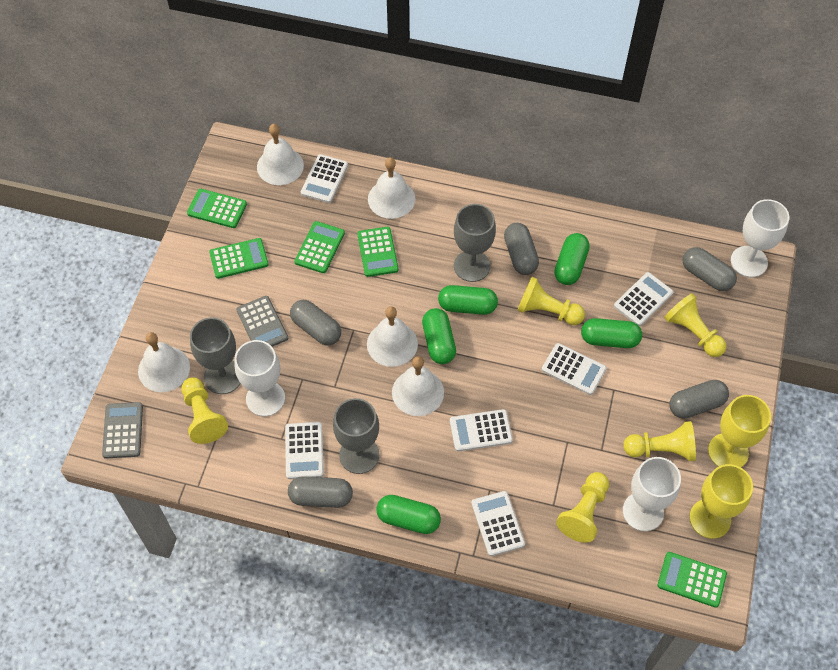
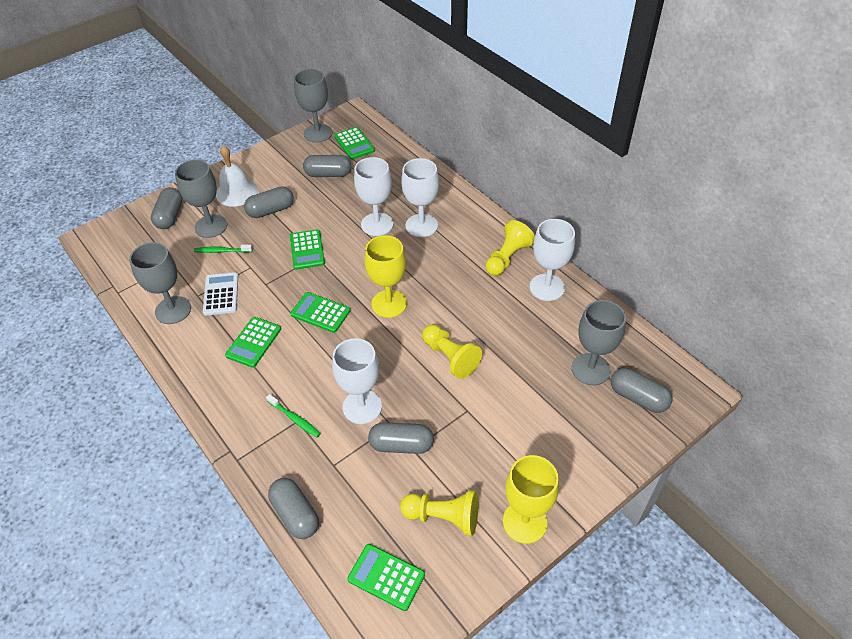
green capsule: 5 -> 0
green toothbrush: 0 -> 2
grey calculator: 2 -> 0
grey capsule: 5 -> 6
grey goblet: 3 -> 4
white bell: 5 -> 1
white calculator: 6 -> 1
white goblet: 3 -> 4
yellow pawn: 5 -> 3

